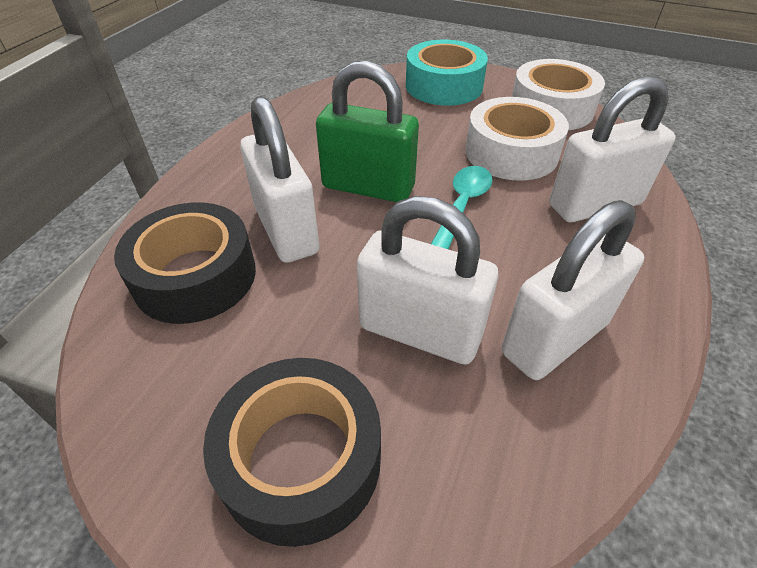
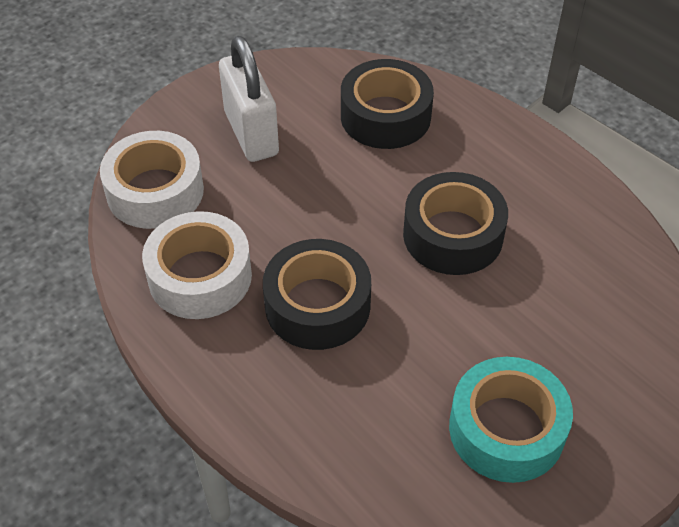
black tape: 2 -> 3
green padlock: 1 -> 0
turquoise spoon: 1 -> 0
white padlock: 4 -> 1

